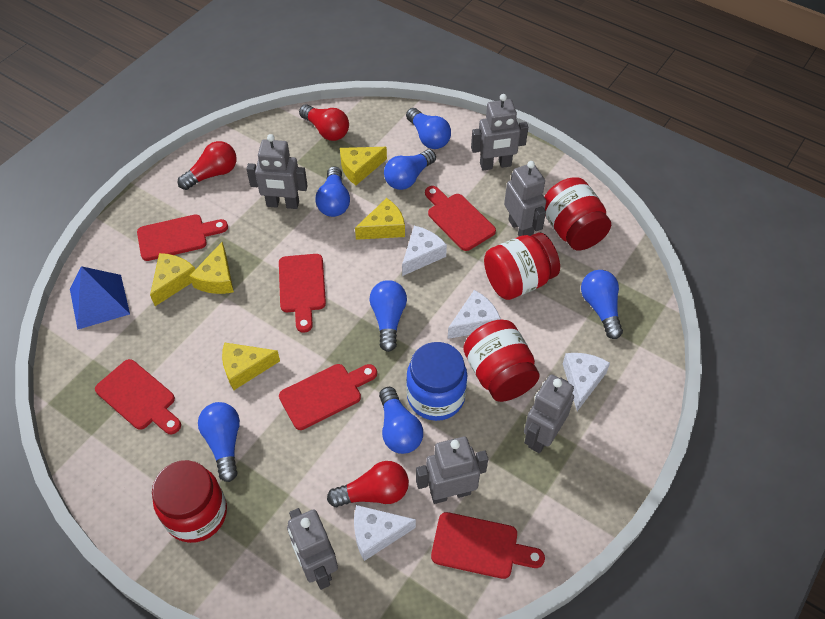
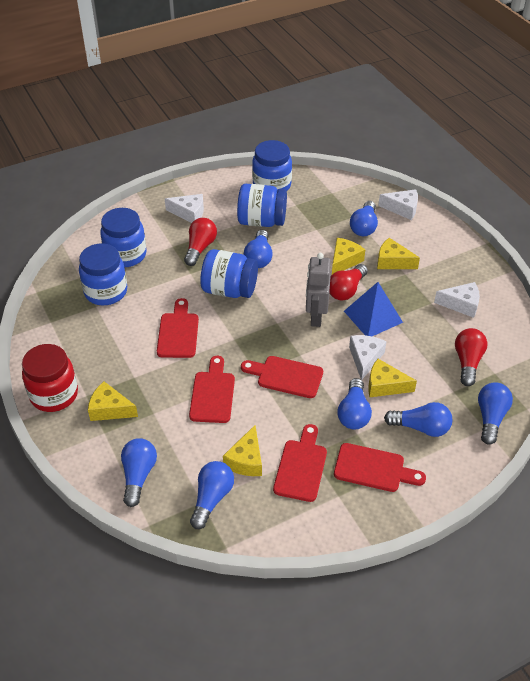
blue jar: 1 -> 5
grey robot: 6 -> 1
red cutting board: 6 -> 5
red jar: 4 -> 1

